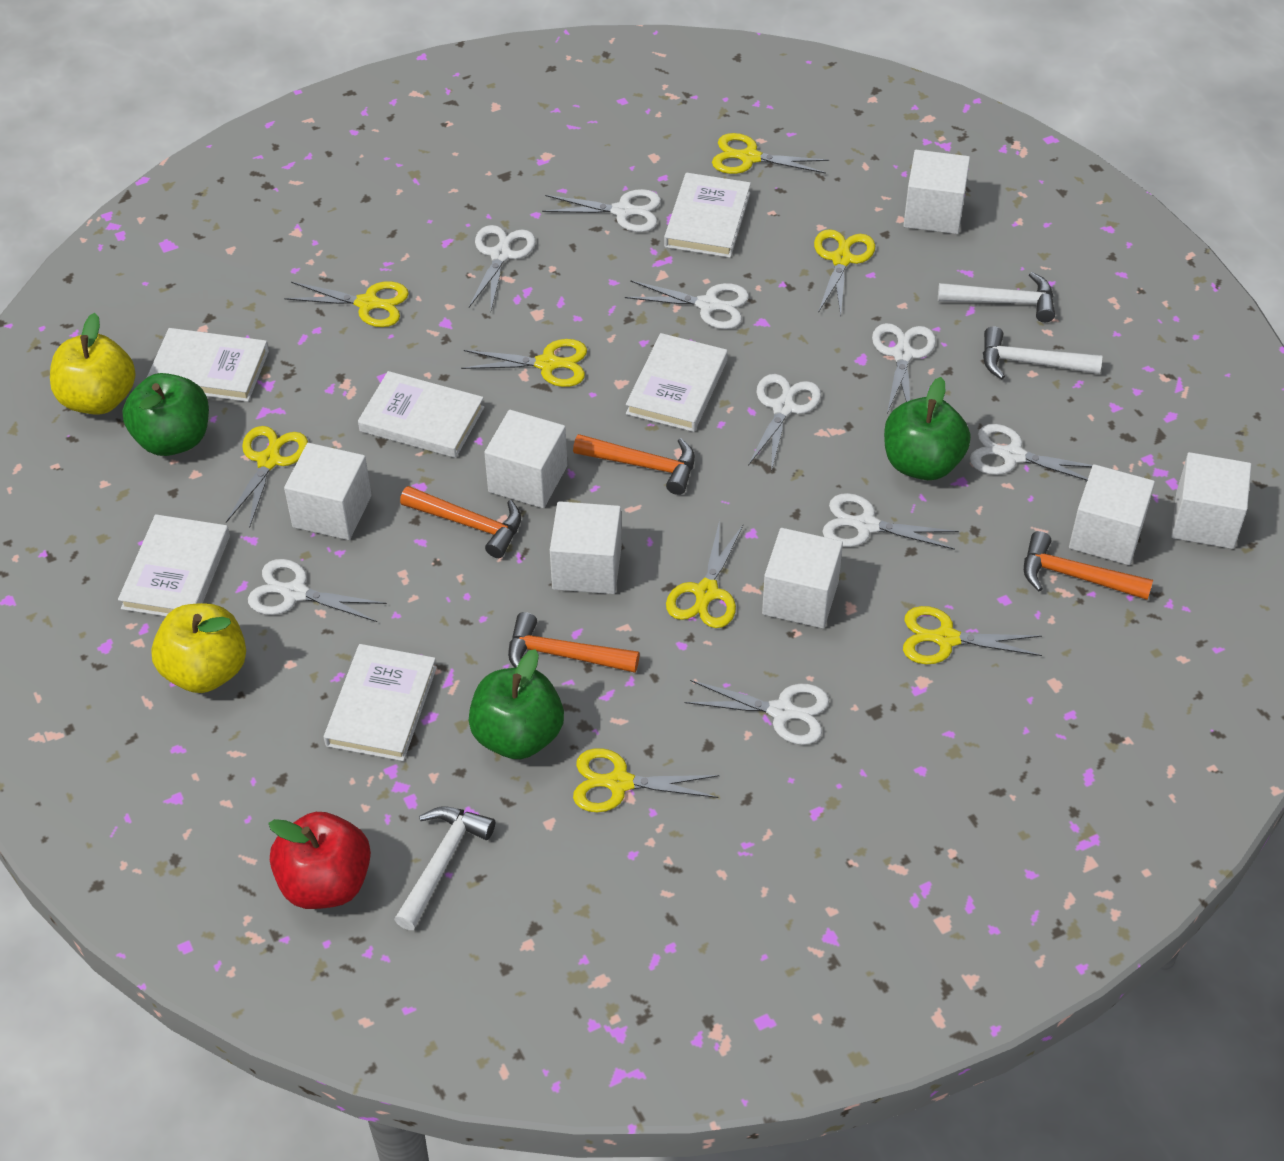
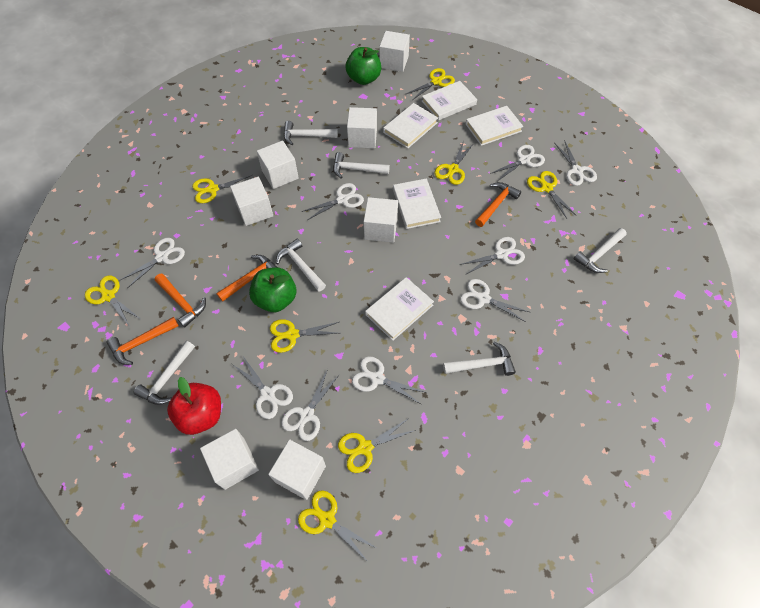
green apple: 3 -> 2
white book: 6 -> 5
white hammer: 3 -> 6
yellow apple: 2 -> 0

